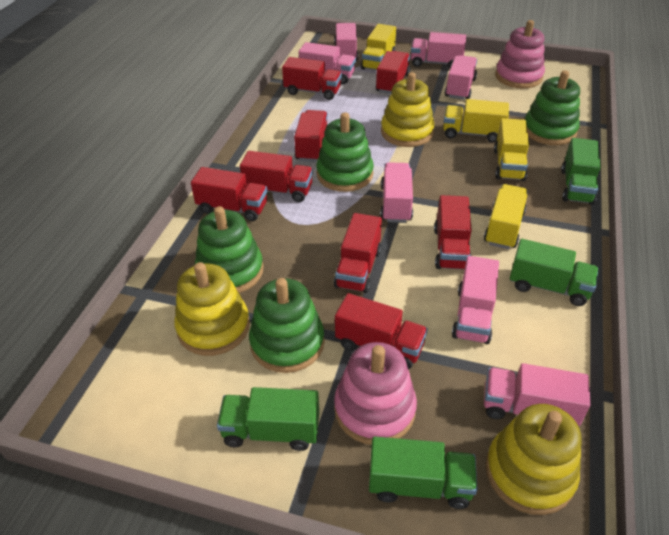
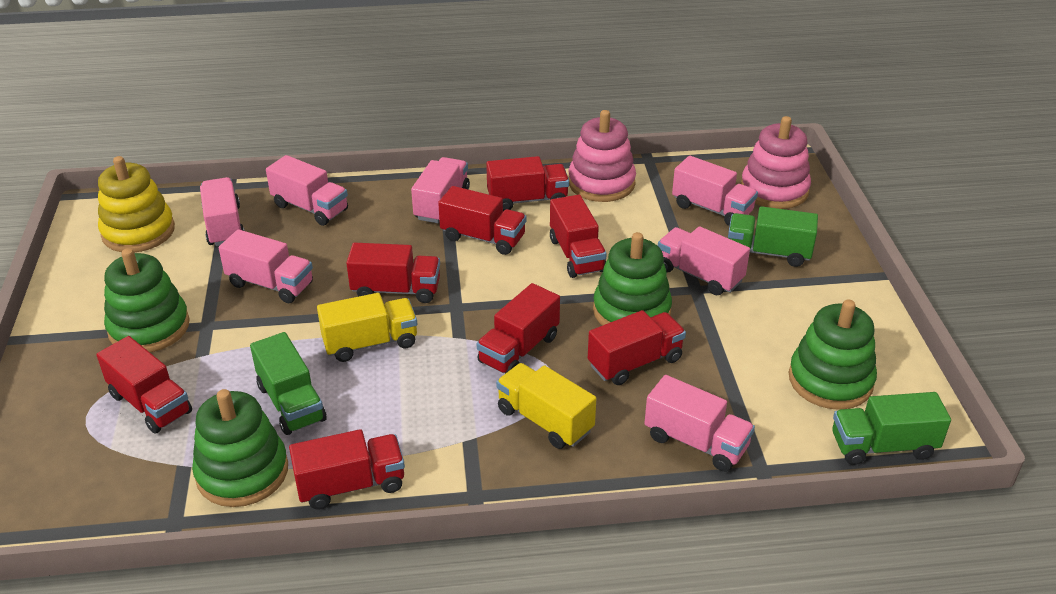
green truck: 4 -> 3
yellow stacking toy: 3 -> 1
yellow truck: 4 -> 2

